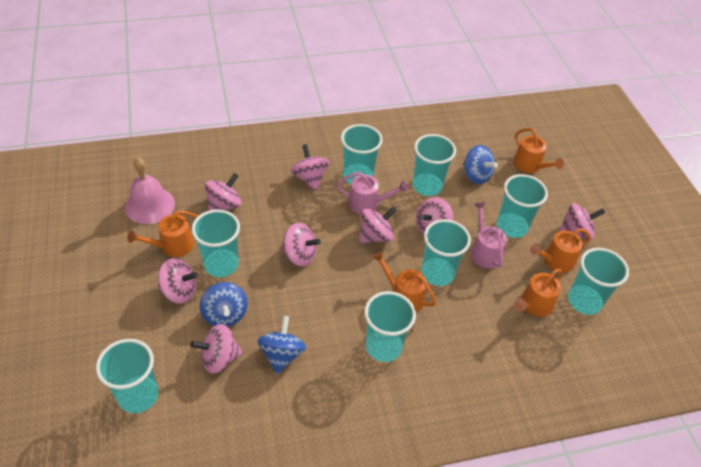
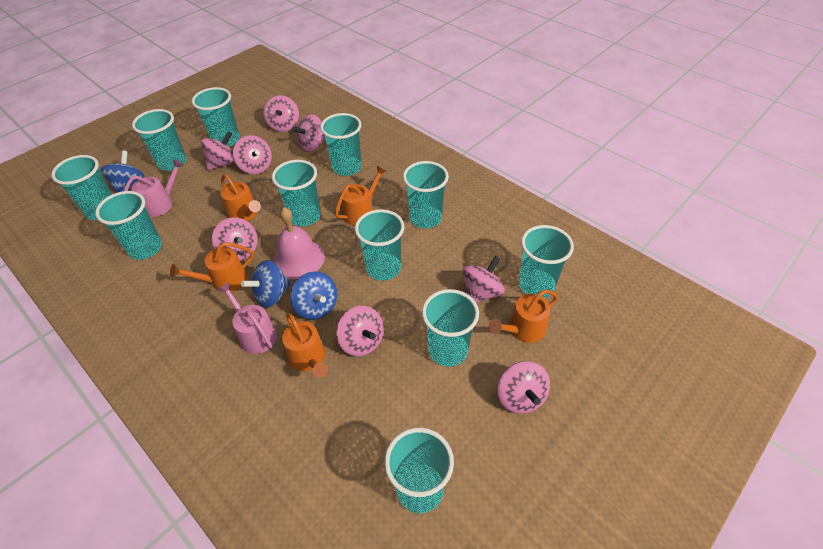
turquoise cup: 8 -> 11

